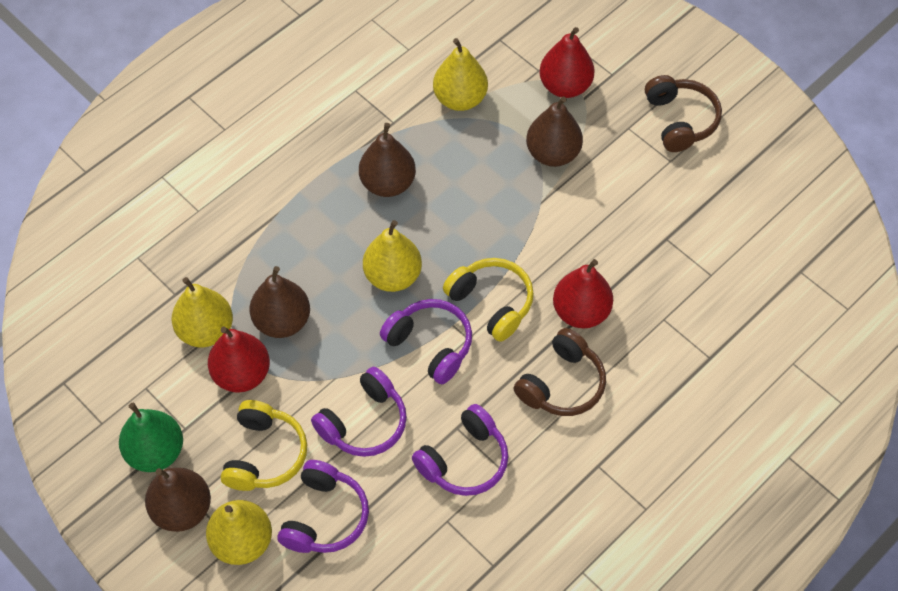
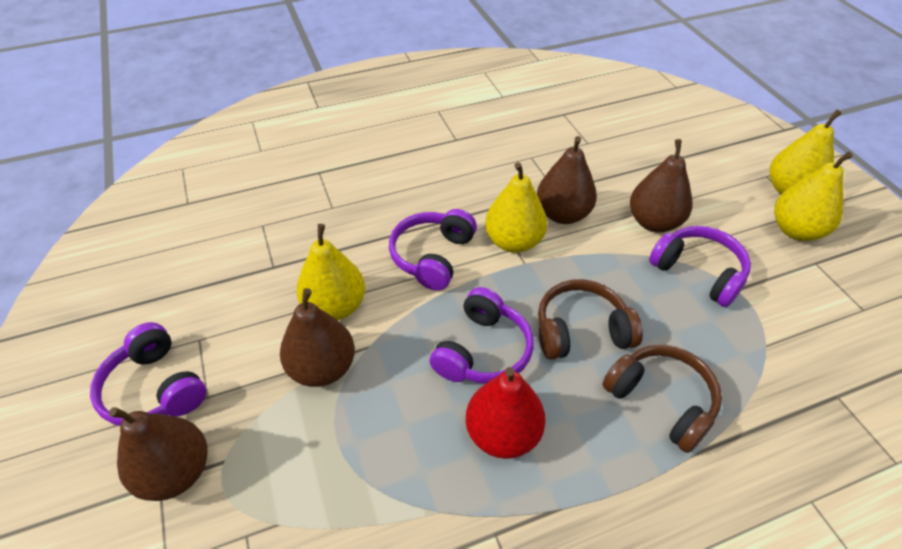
green pear: 1 -> 0
red pear: 3 -> 1
yellow headphones: 2 -> 0

